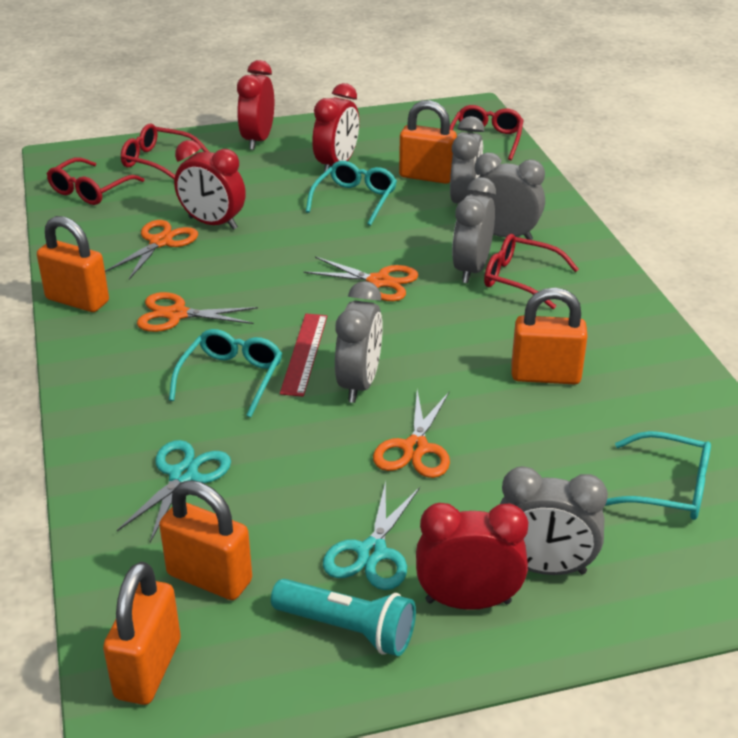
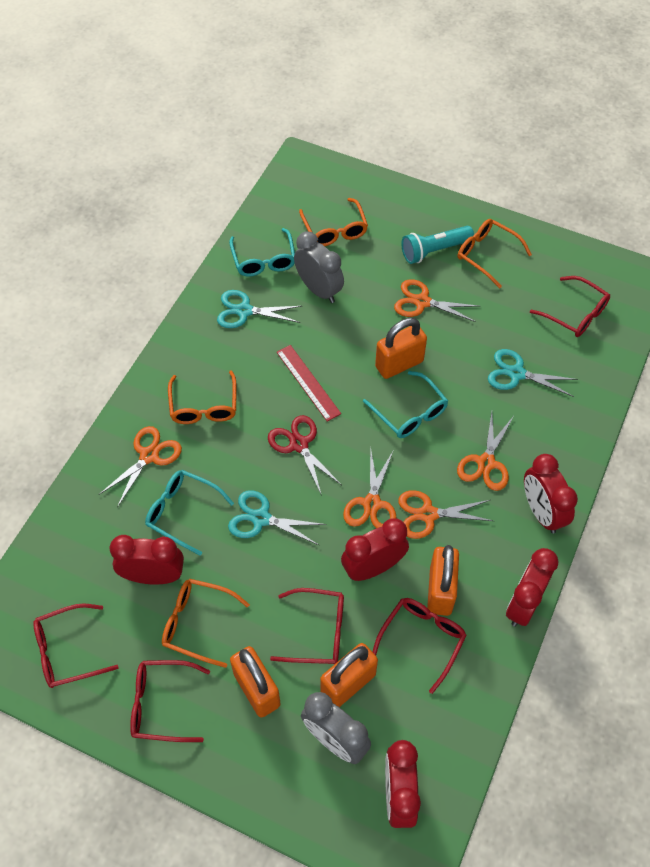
grey clock: 5 -> 2
orange glasses: 0 -> 4
orange padlock: 5 -> 4
orange scissors: 4 -> 5
red clock: 4 -> 5
red glasses: 4 -> 5
red scissors: 0 -> 1
turquoise scissors: 2 -> 3

